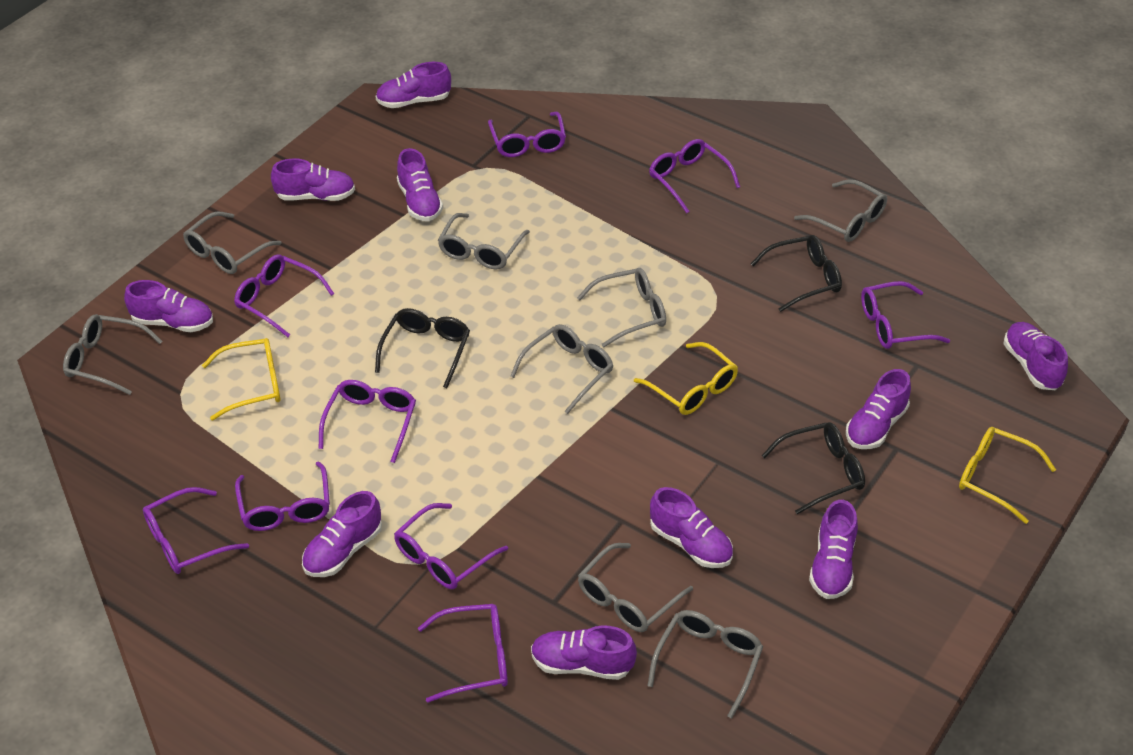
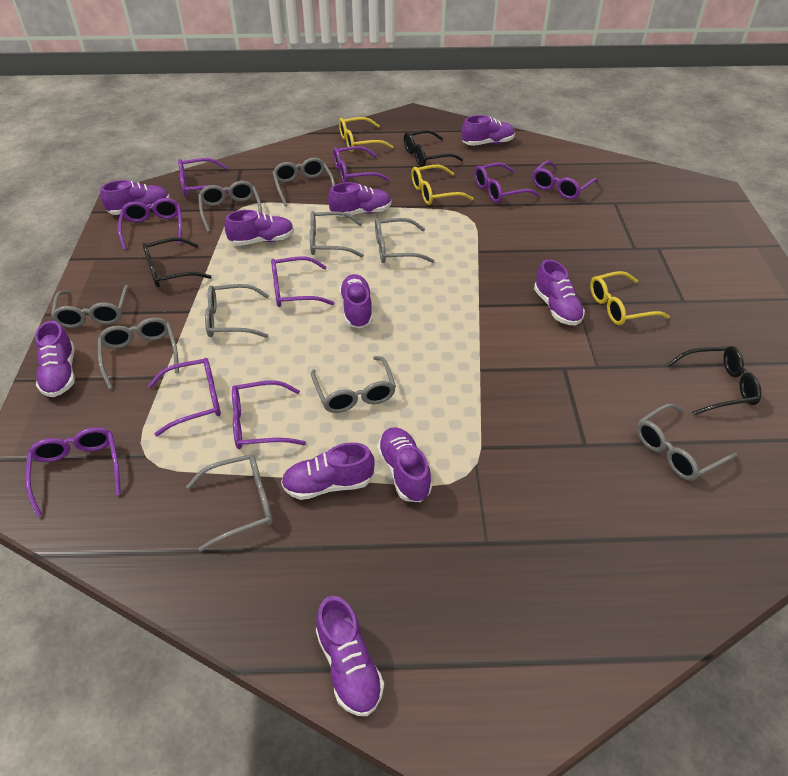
grey glasses: 8 -> 10

